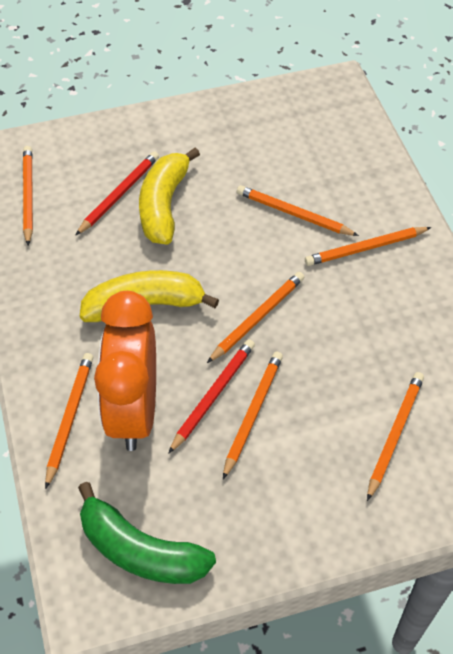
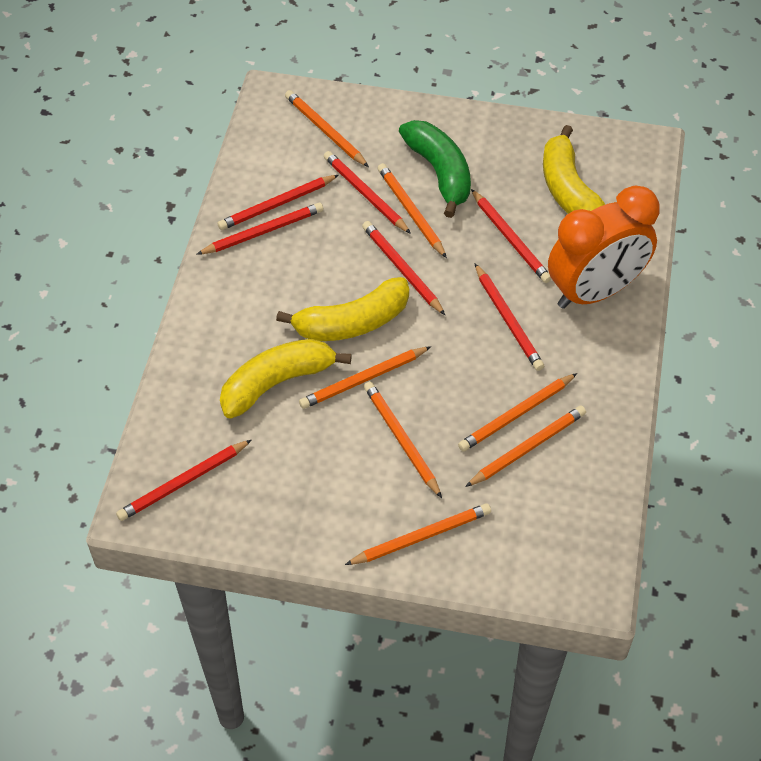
red pencil: 2 -> 7
yellow banana: 2 -> 3

